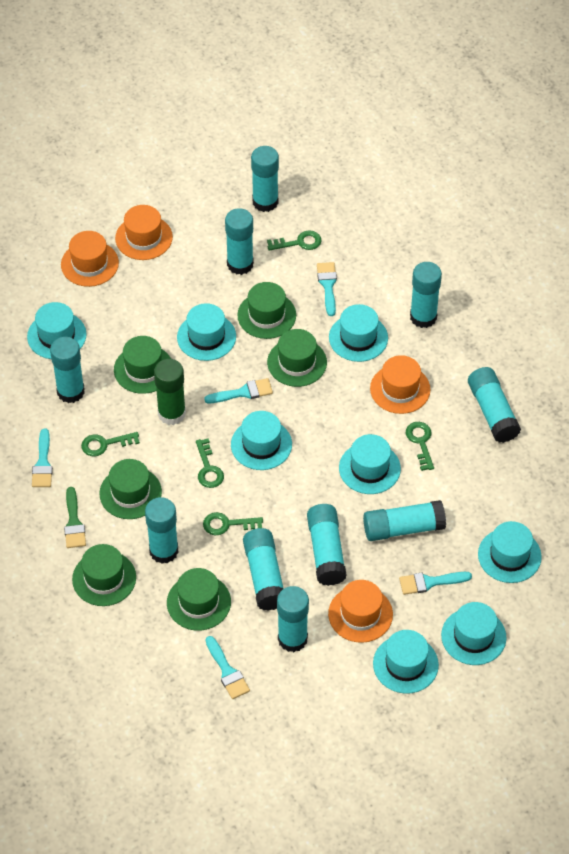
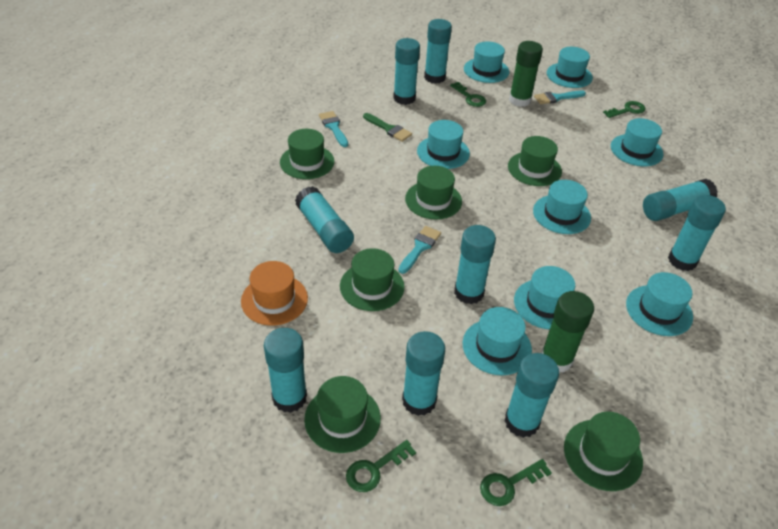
green glue stick: 1 -> 2
green key: 5 -> 4
orange hat: 4 -> 1
turquoise brush: 5 -> 3
turquoise glue stick: 10 -> 9

